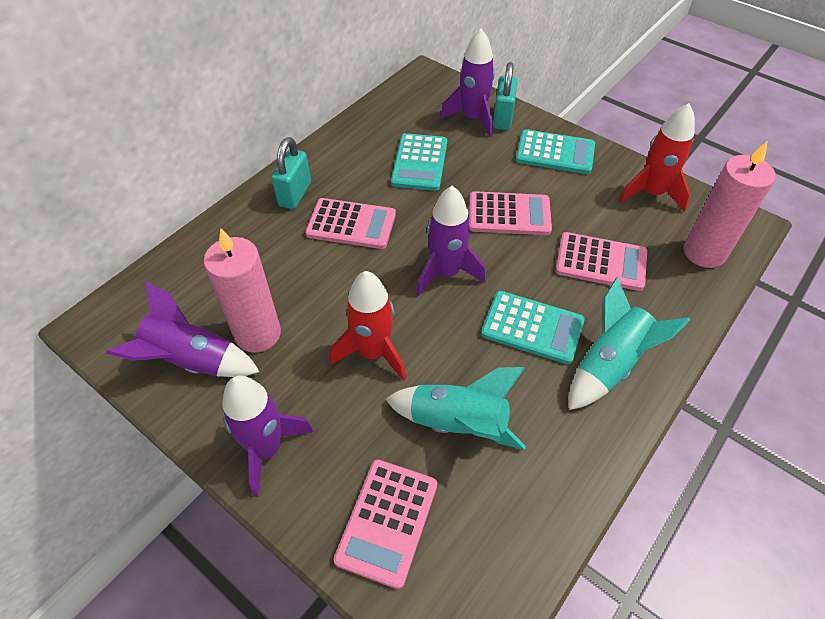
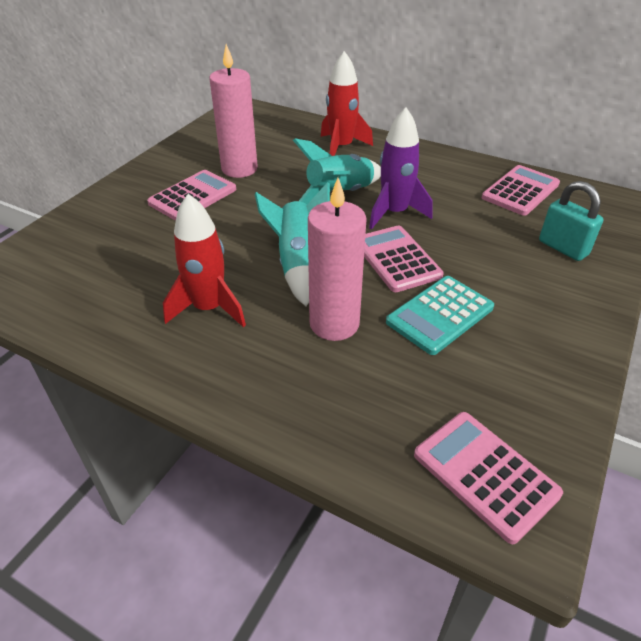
purple rocket: 4 -> 1
turquoise calculator: 3 -> 1
turquoise padlock: 2 -> 1

